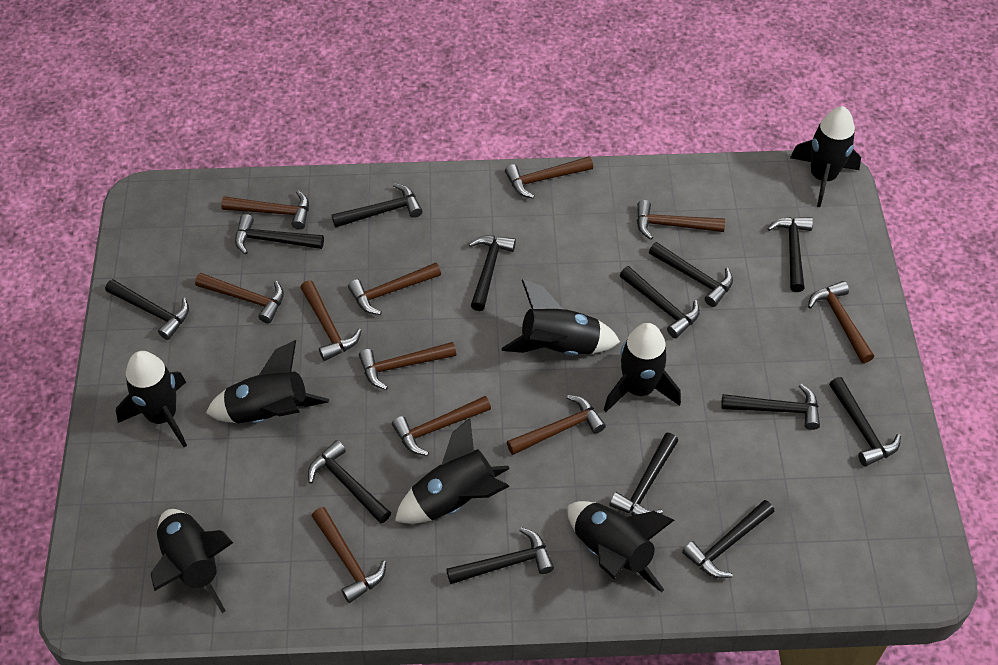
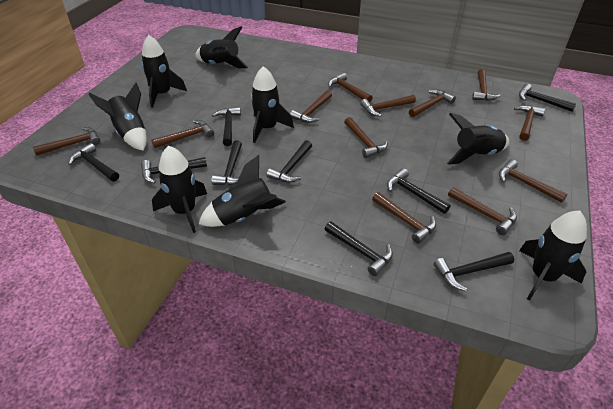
black hammer: 13 -> 9
brown hammer: 11 -> 12

